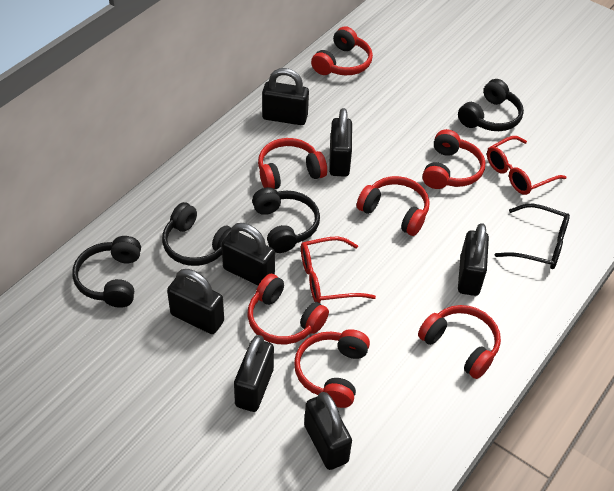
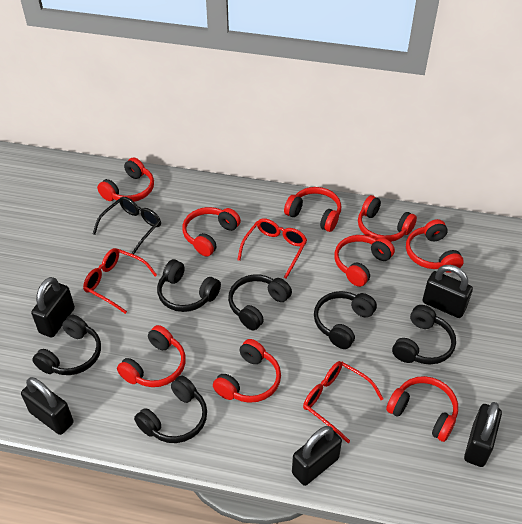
black headphones: 4 -> 6
black padlock: 7 -> 5
red glasses: 2 -> 3
red headphones: 7 -> 9

